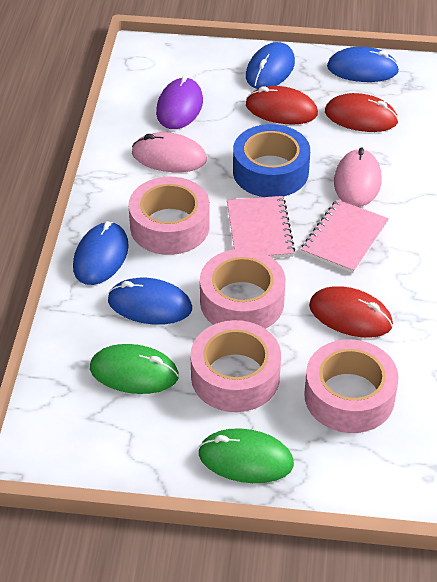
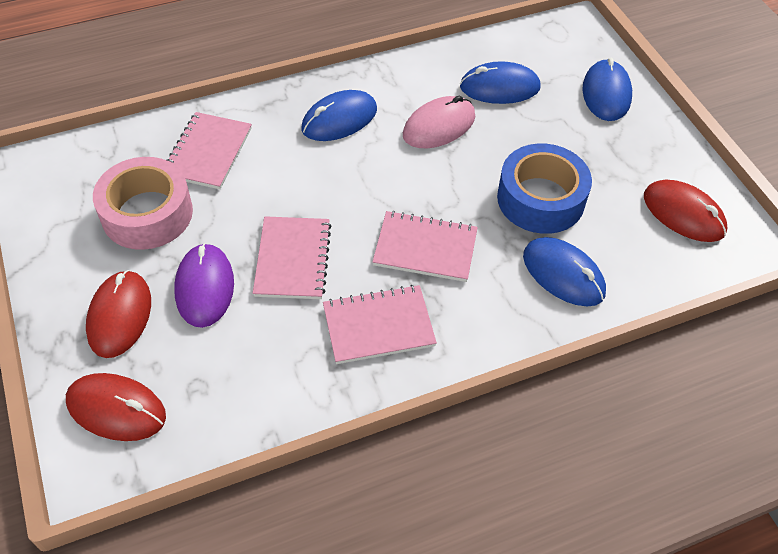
green mouse: 2 -> 0
pink mouse: 2 -> 1
pink notebook: 2 -> 4
pink tape: 4 -> 1

